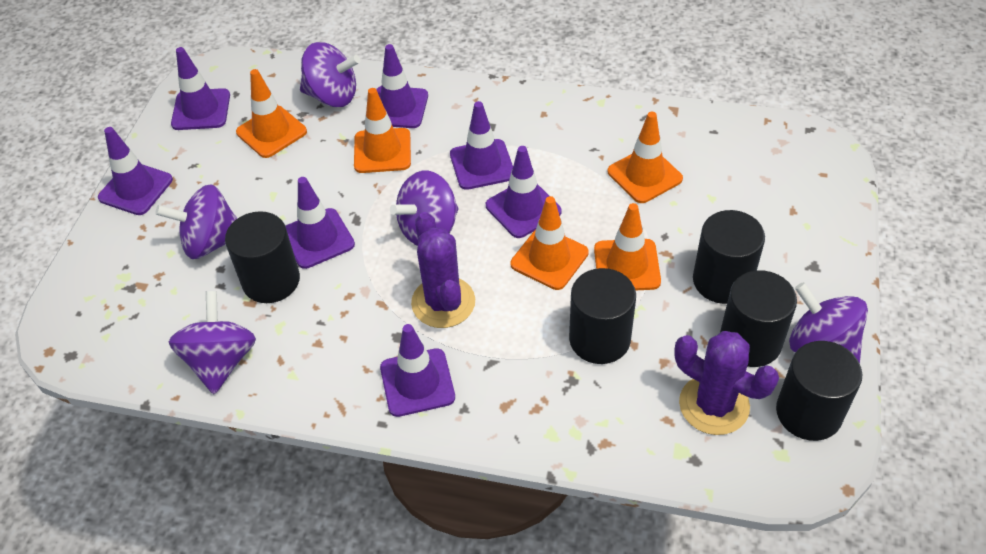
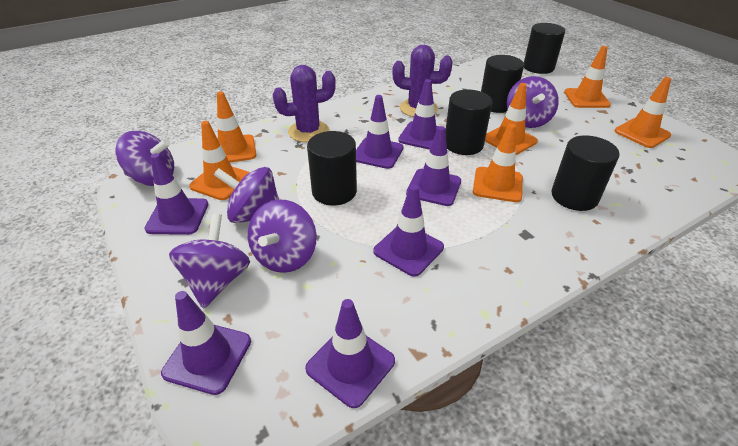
orange traffic cone: 5 -> 6

